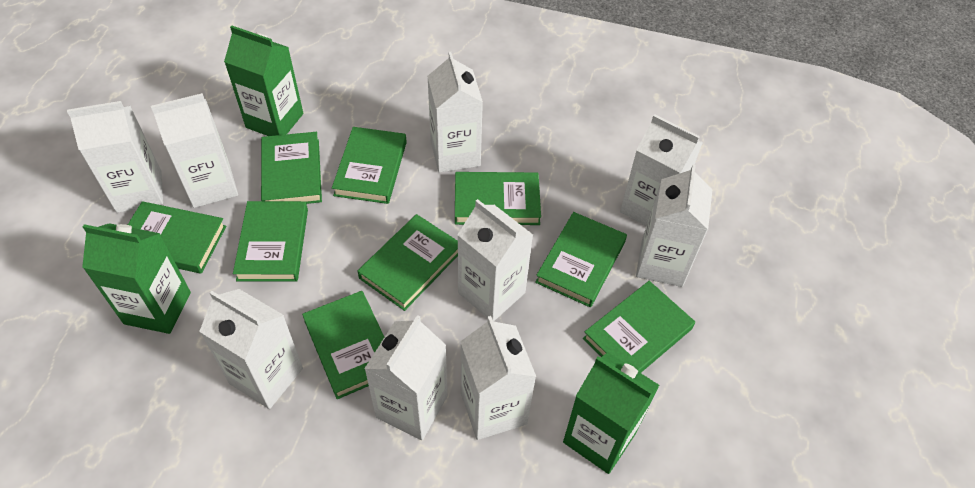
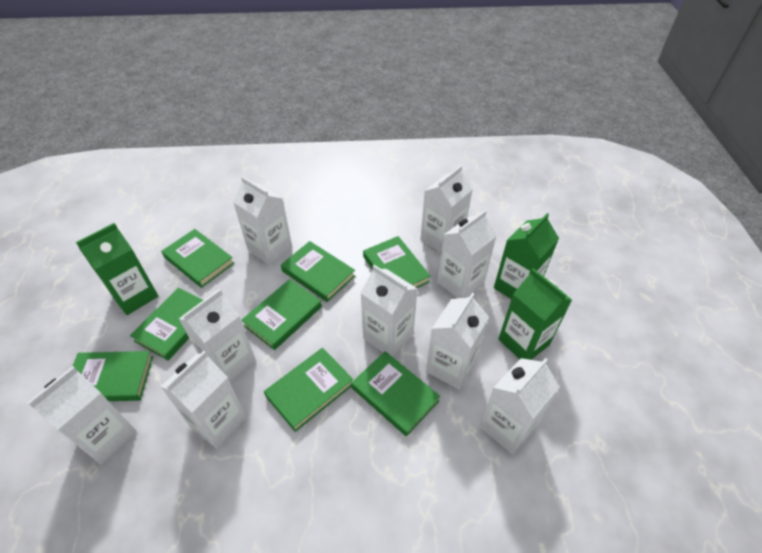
green book: 9 -> 8

